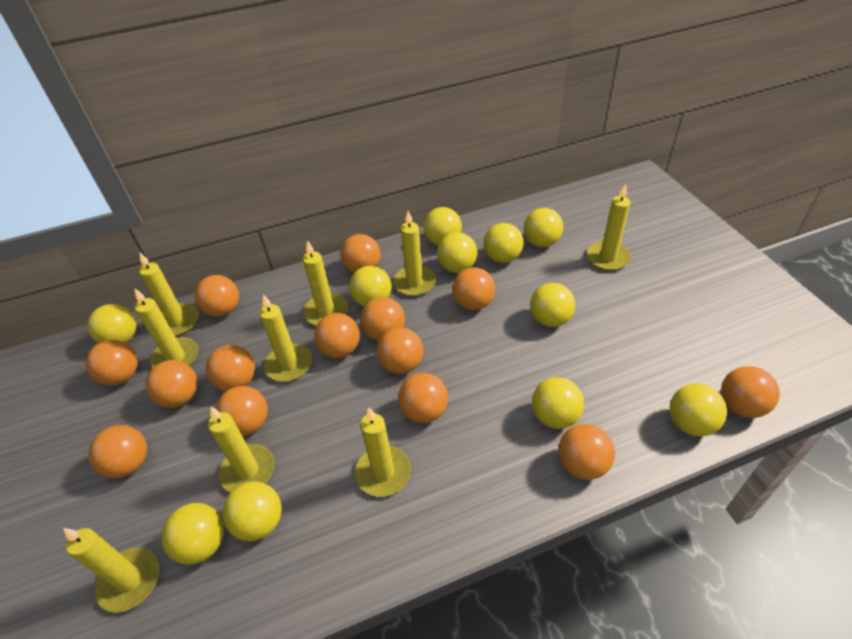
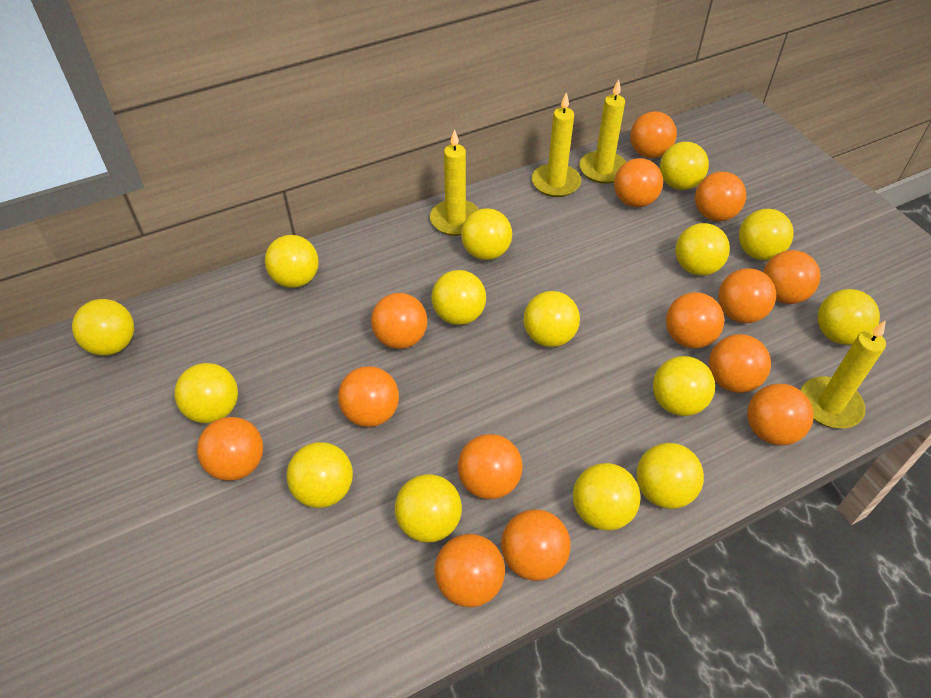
yellow ball: 11 -> 15
yellow candle: 9 -> 4

